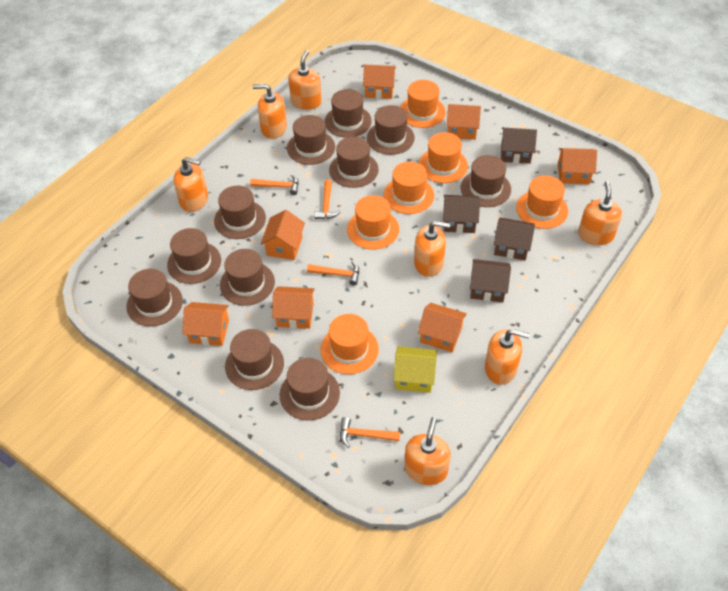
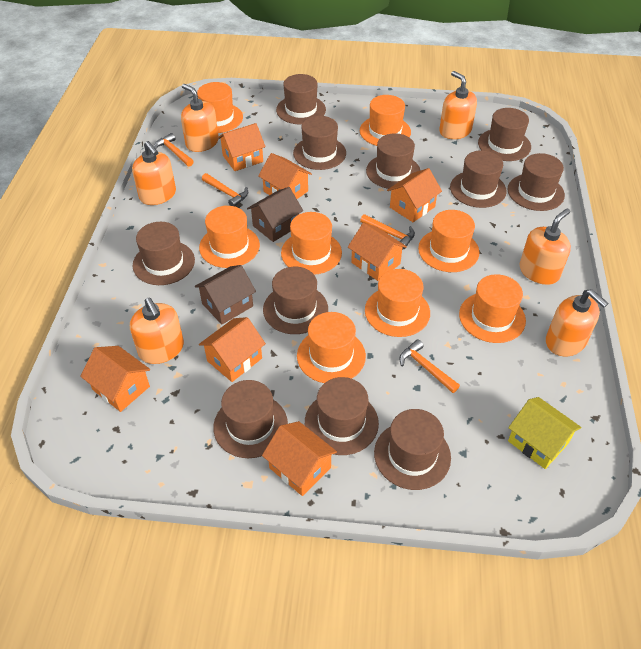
brown house: 4 -> 2
orange hat: 6 -> 8
orange soap dispenser: 7 -> 6

